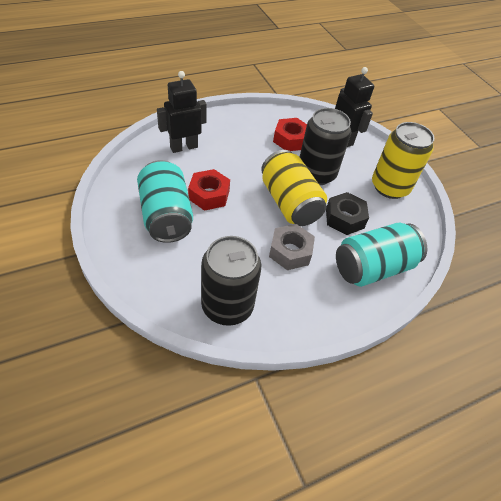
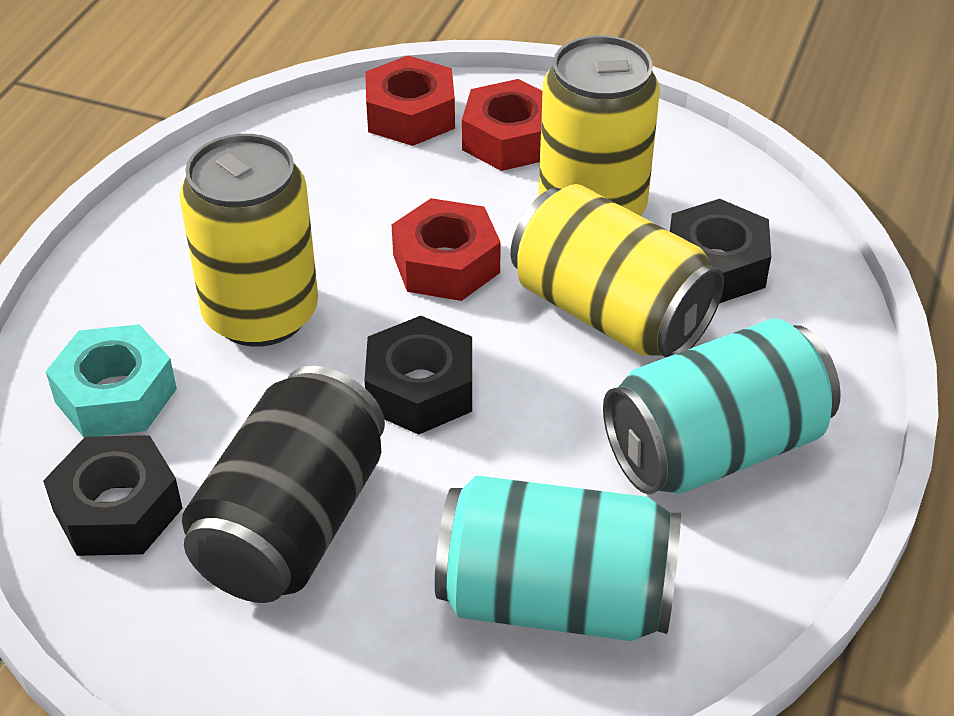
black can: 2 -> 1
black nut: 1 -> 3
black robot: 2 -> 0
grey nut: 1 -> 0
red nut: 2 -> 3
turquoise nut: 0 -> 1
yellow can: 2 -> 3

